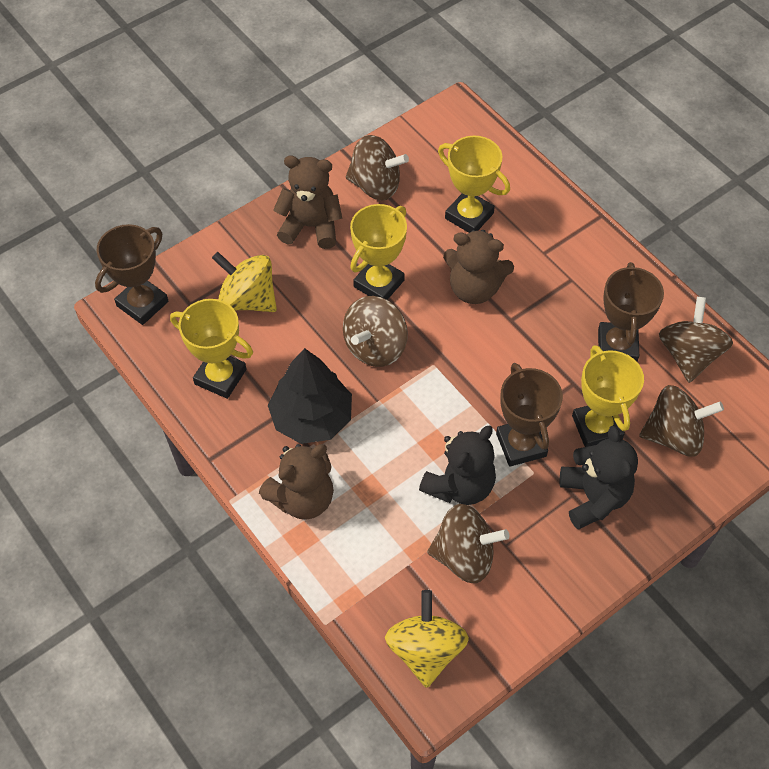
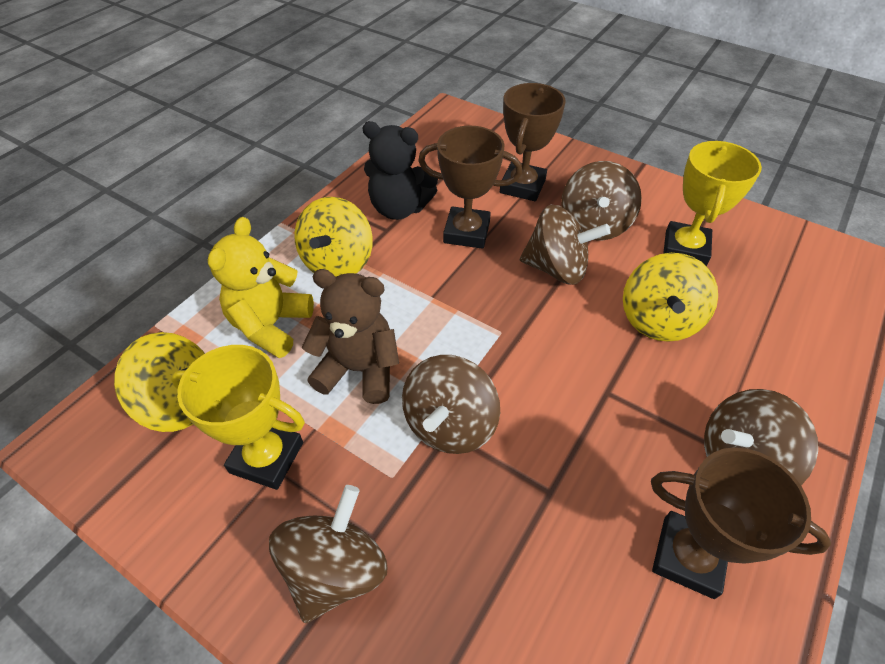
black teddy bear: 2 -> 1
black tree: 1 -> 0
brown teddy bear: 3 -> 1
yellow spinning top: 2 -> 3
yellow teddy bear: 0 -> 1
yellow trophy: 4 -> 2

